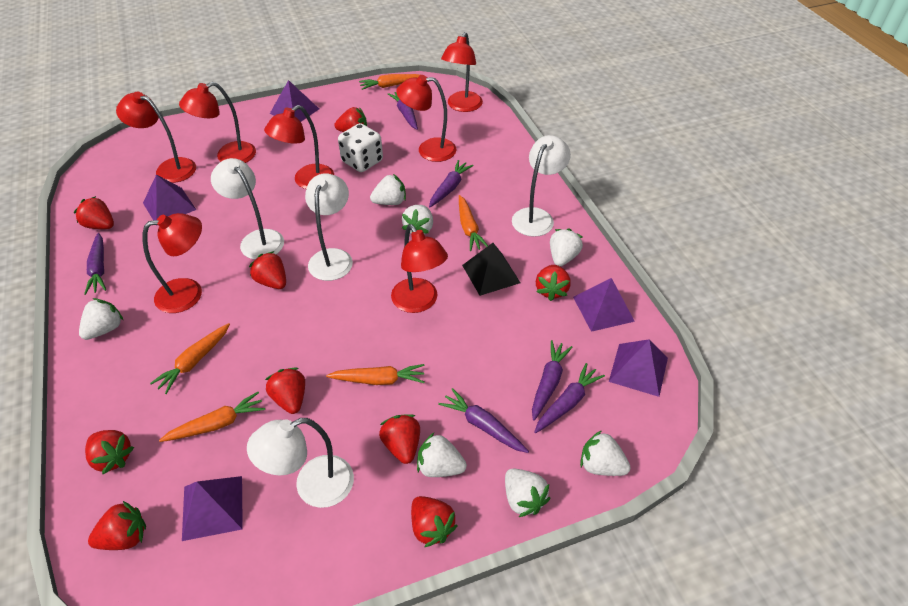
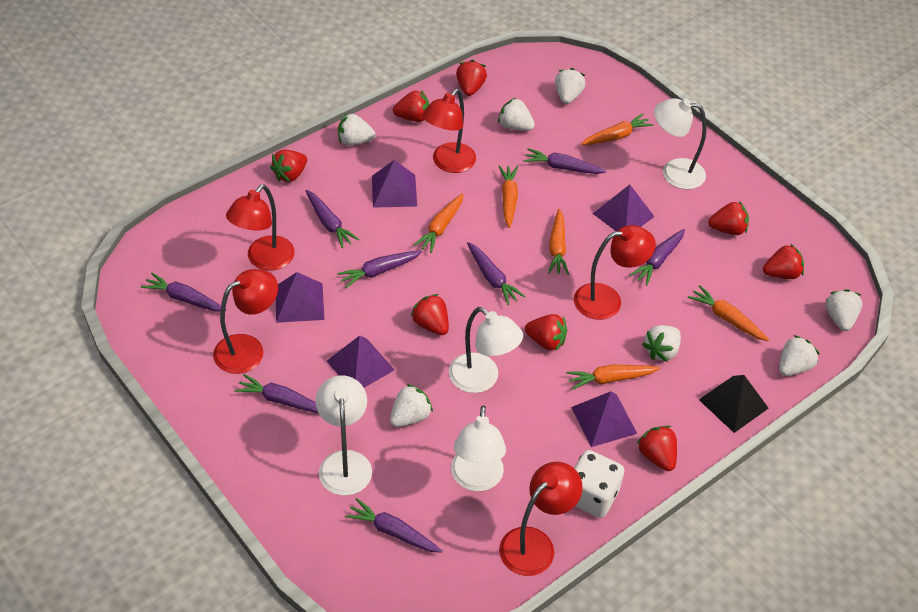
orange carrot: 5 -> 6
purple carrot: 6 -> 8
red lamp: 7 -> 5
red strawberry: 9 -> 8

